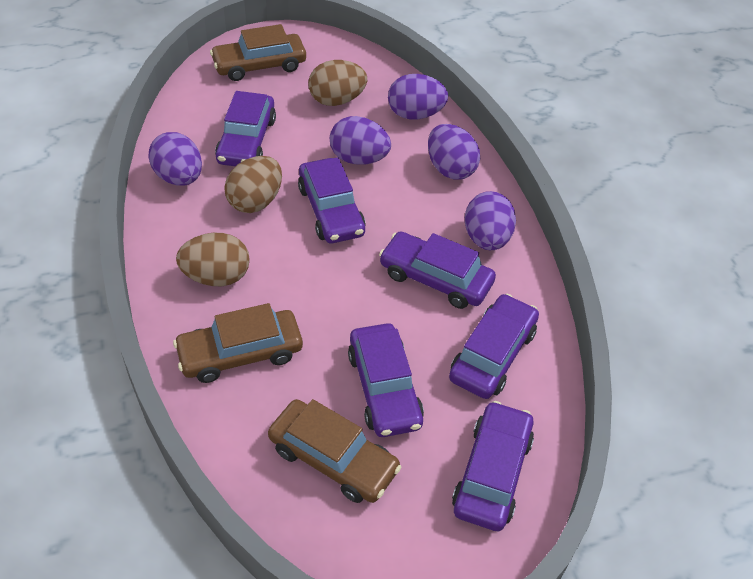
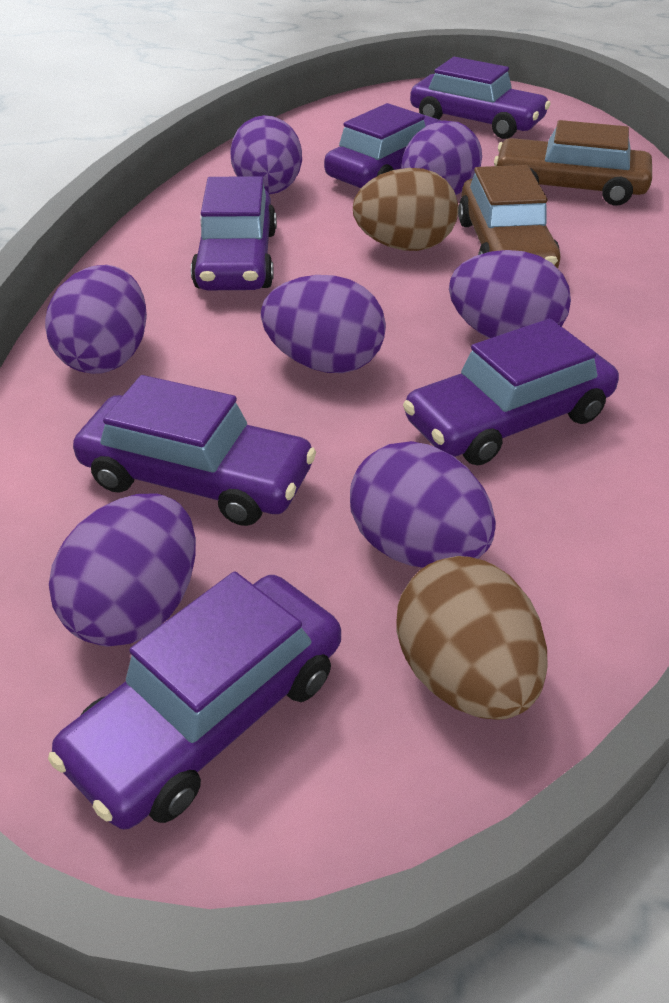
brown car: 3 -> 2
brown egg: 3 -> 2
purple egg: 5 -> 7

